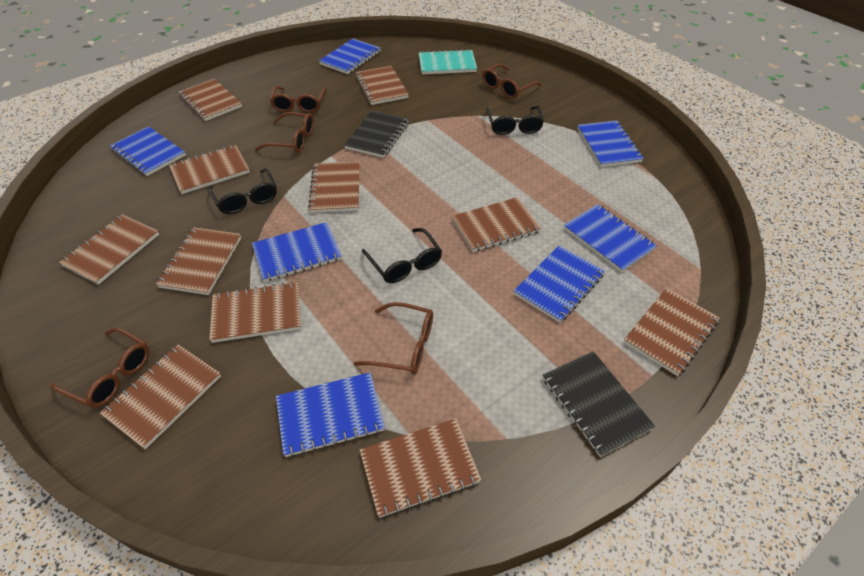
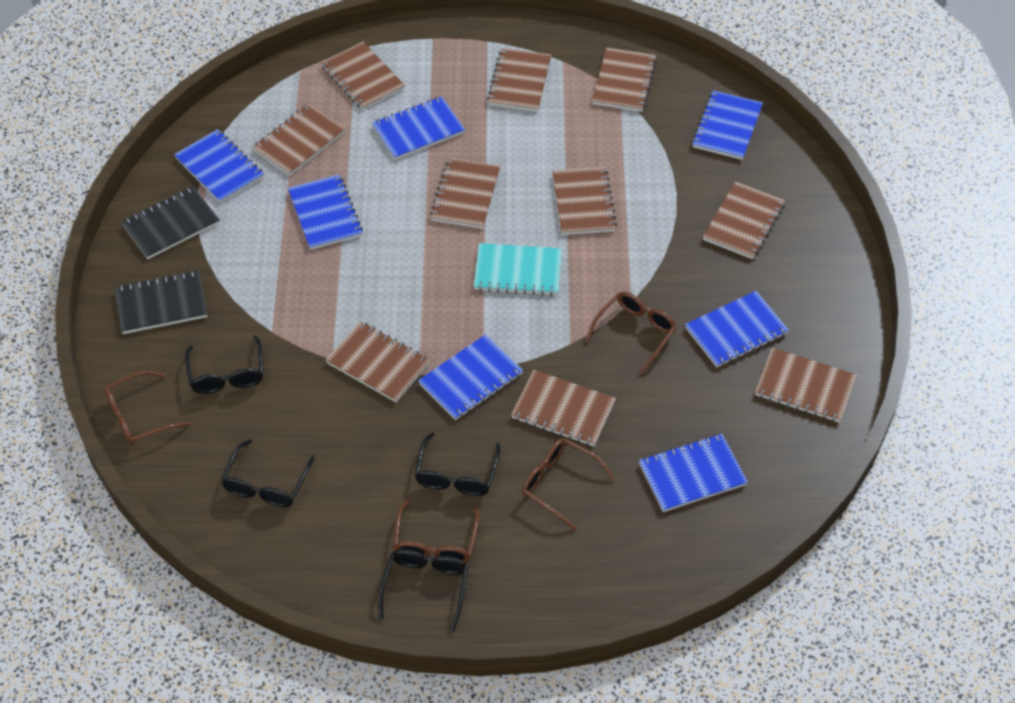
black glasses: 3 -> 4
brown glasses: 5 -> 4
brown notebook: 11 -> 10

